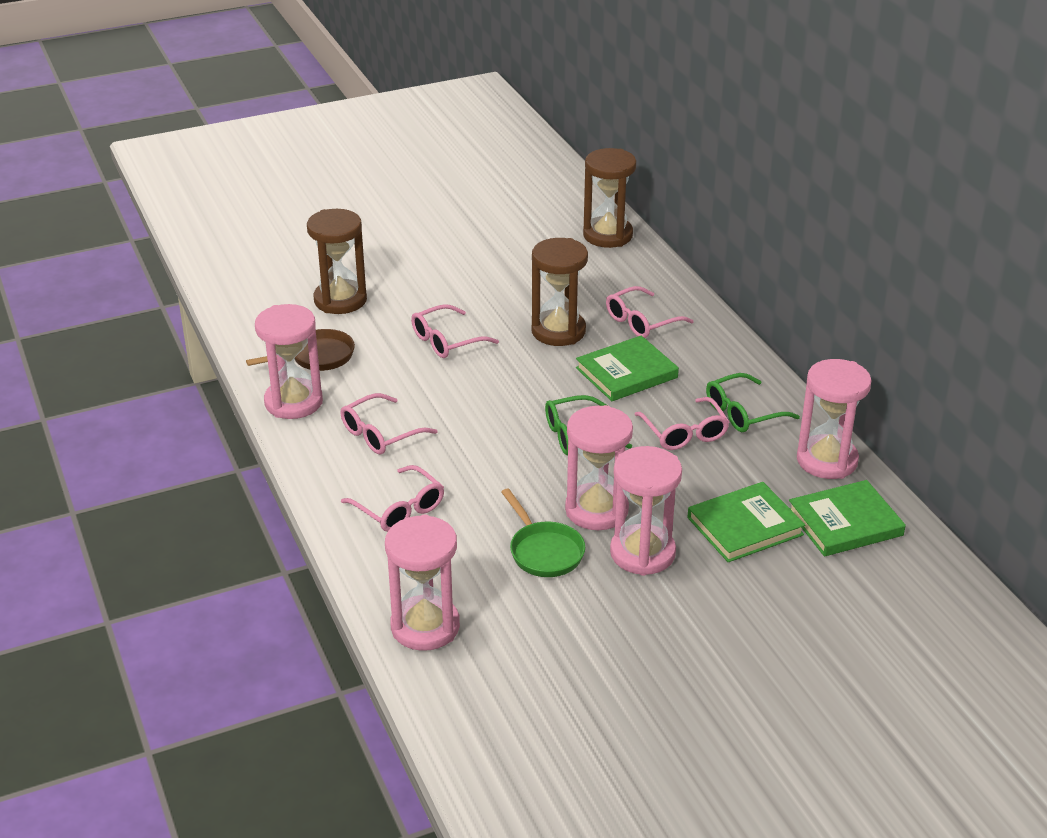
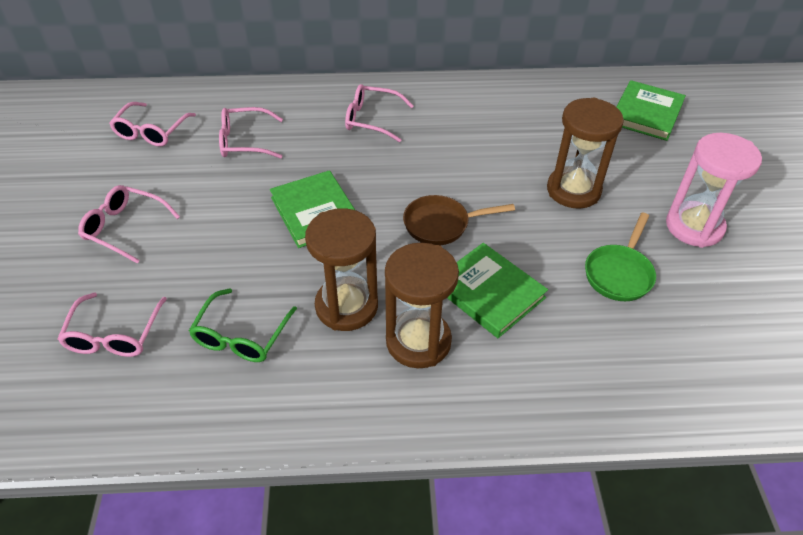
green glasses: 2 -> 1
pink hourglass: 5 -> 1

